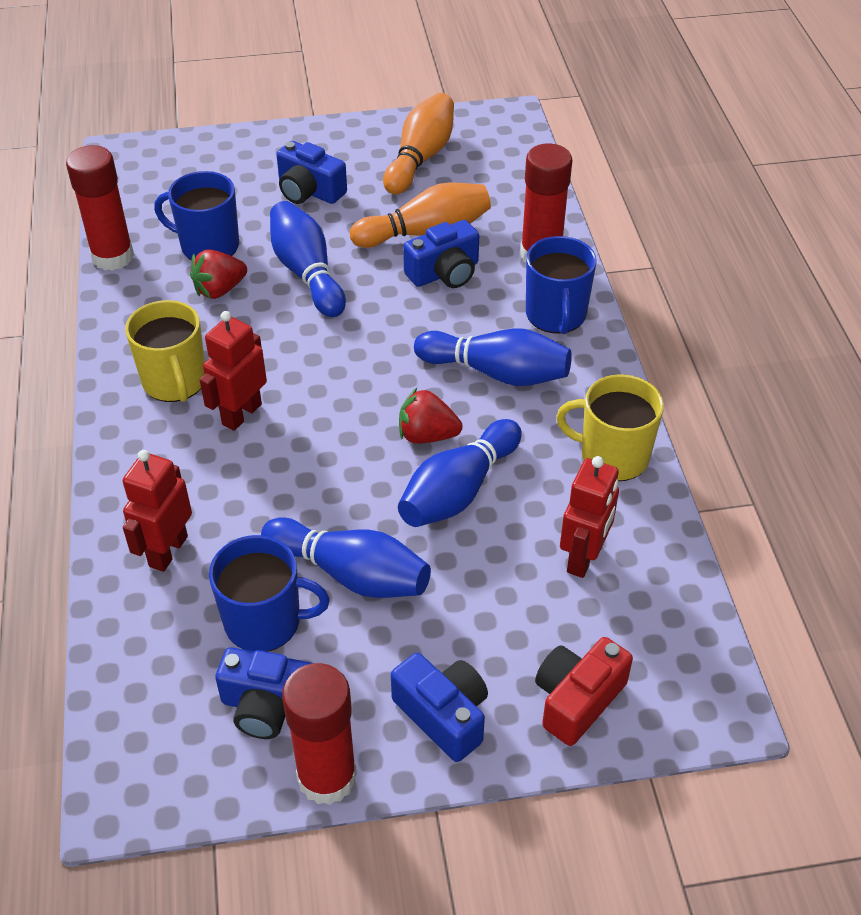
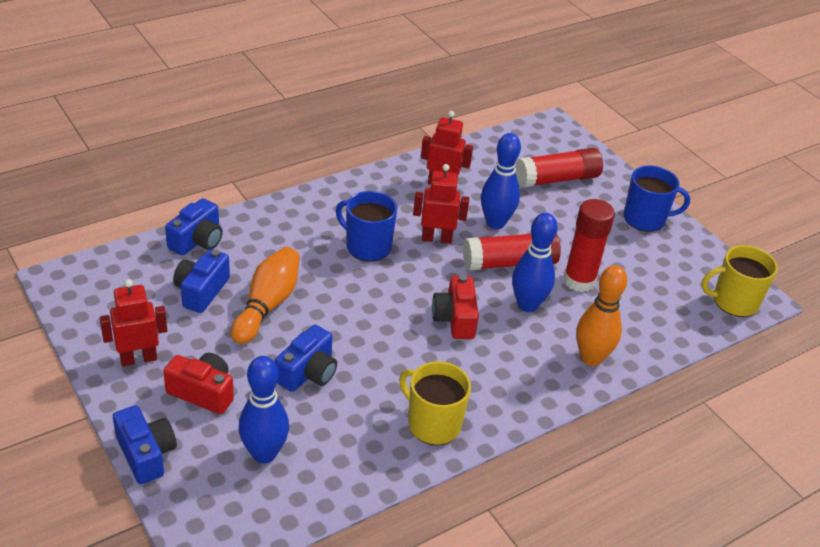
blue bowling pin: 4 -> 3
blue mug: 3 -> 2
red camera: 1 -> 2
red strawberry: 2 -> 0

